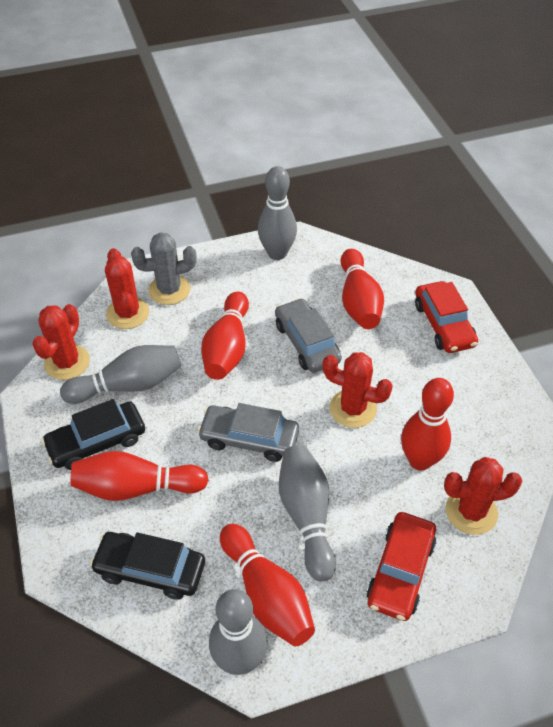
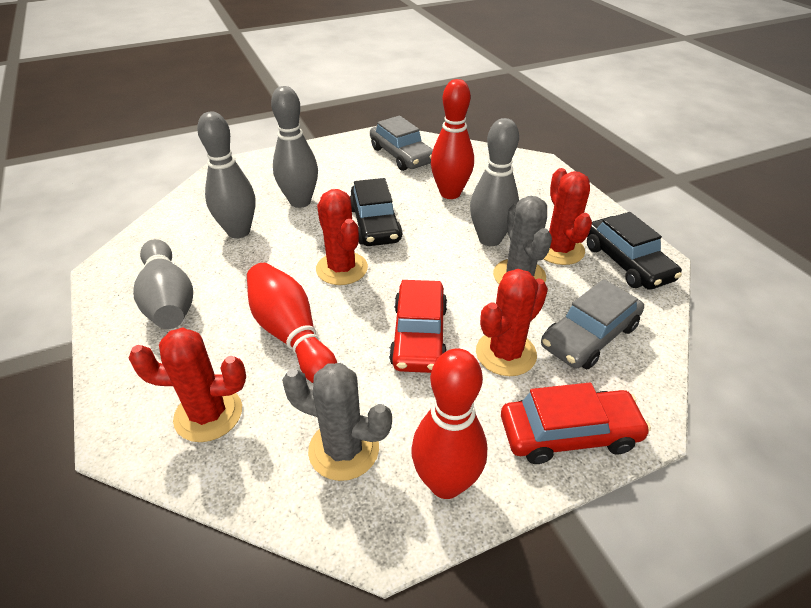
grey cactus: 1 -> 2
red bowling pin: 5 -> 3

